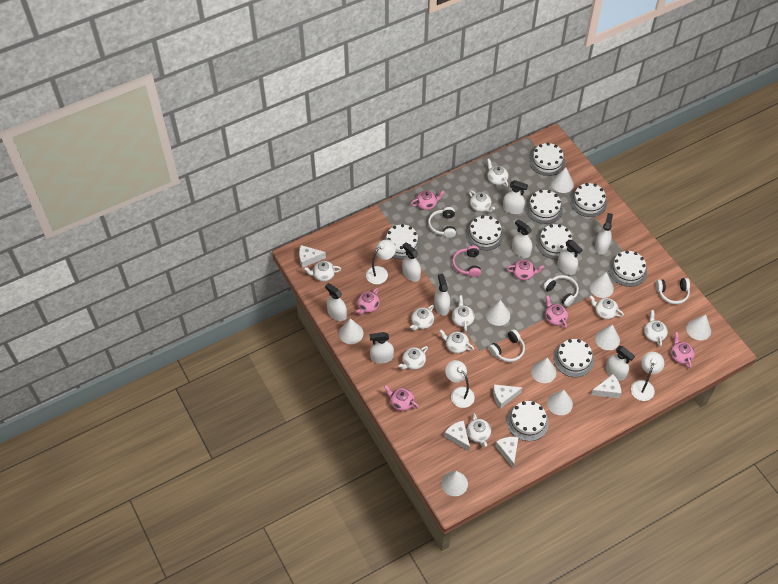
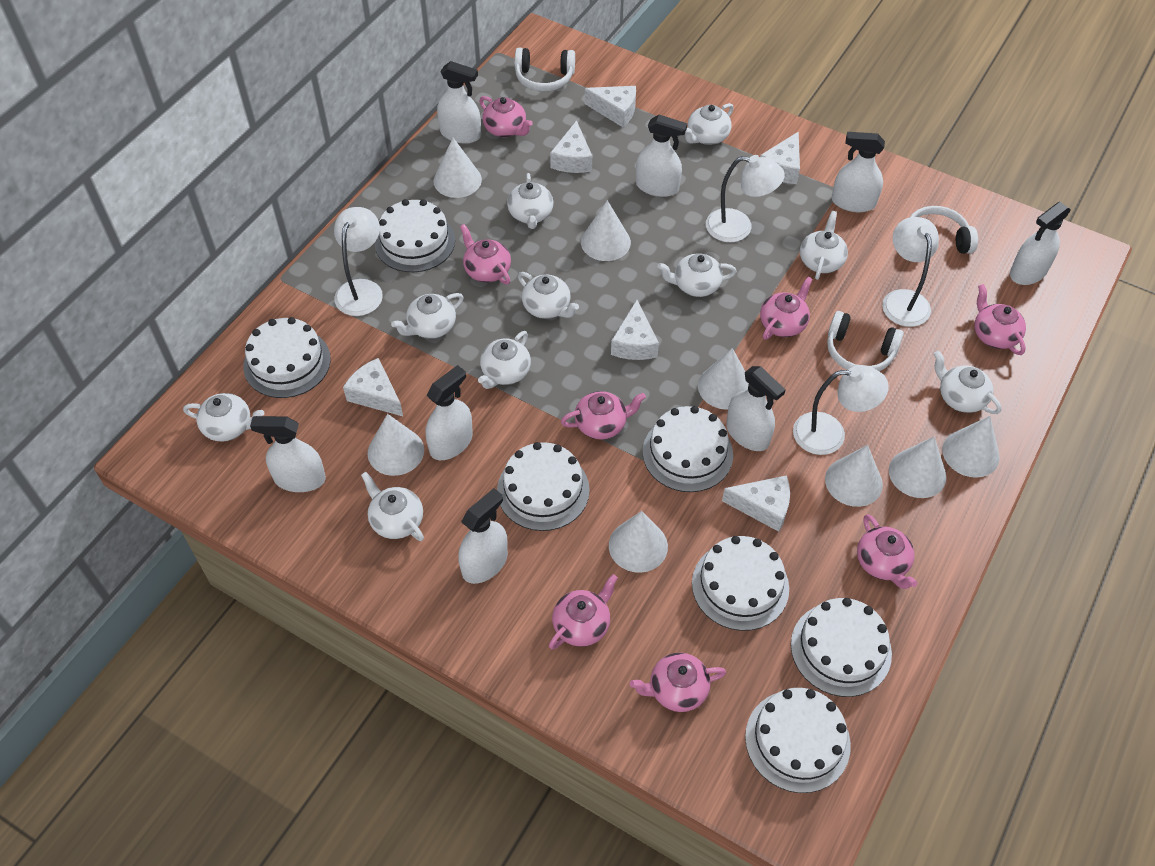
pink headphones: 1 -> 0
pink teapot: 6 -> 8
white cake: 9 -> 7
white cheese: 5 -> 6
white cone: 9 -> 8
white headphones: 4 -> 3
white lamp: 3 -> 4
white spray bottle: 9 -> 8

